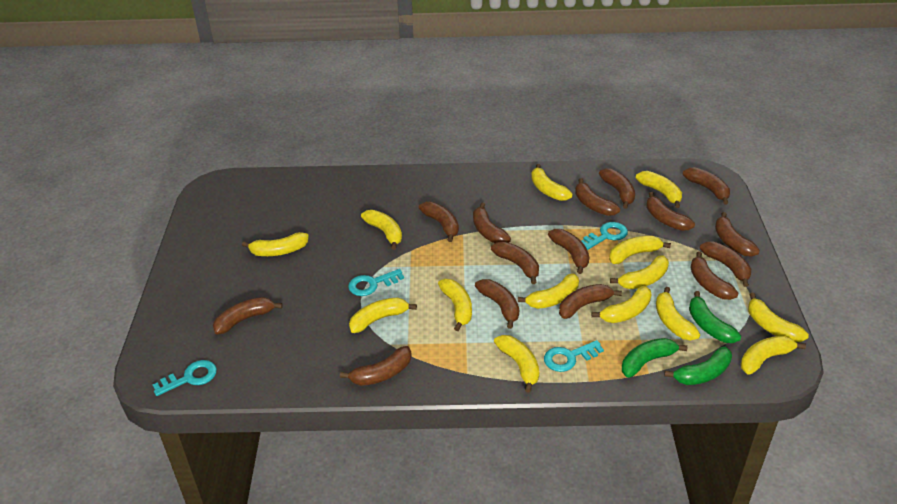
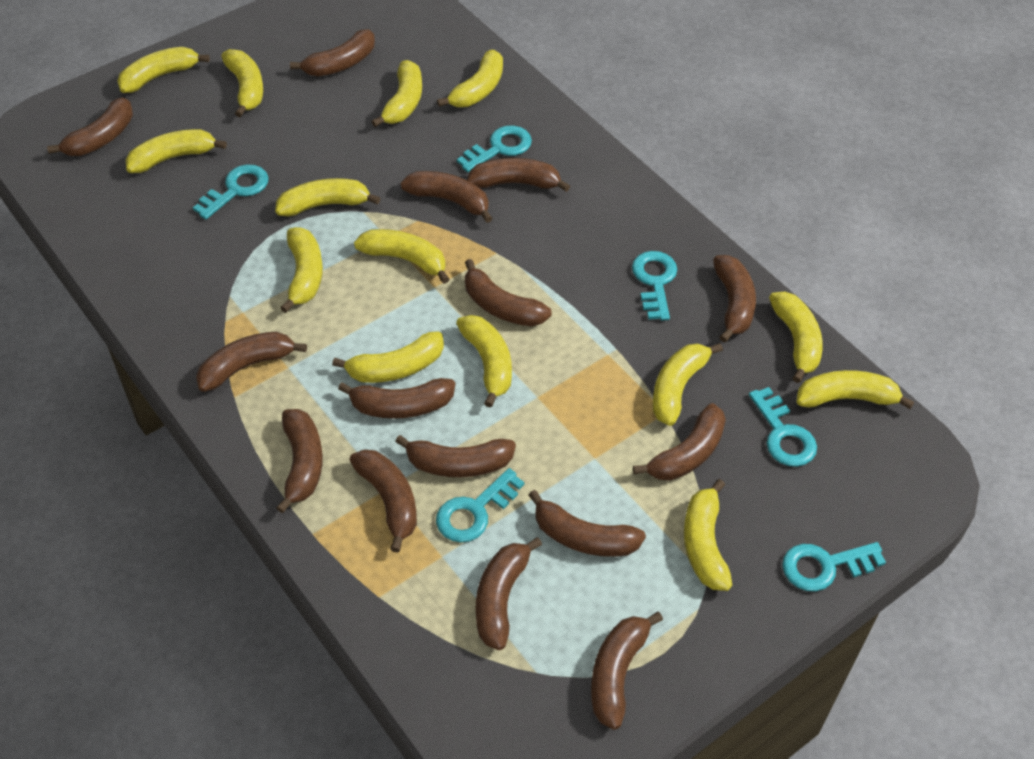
green banana: 3 -> 0
turquoise key: 4 -> 6

